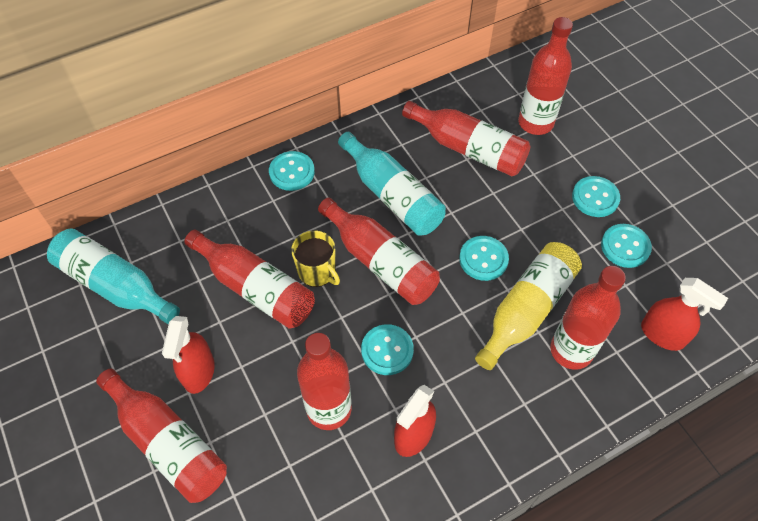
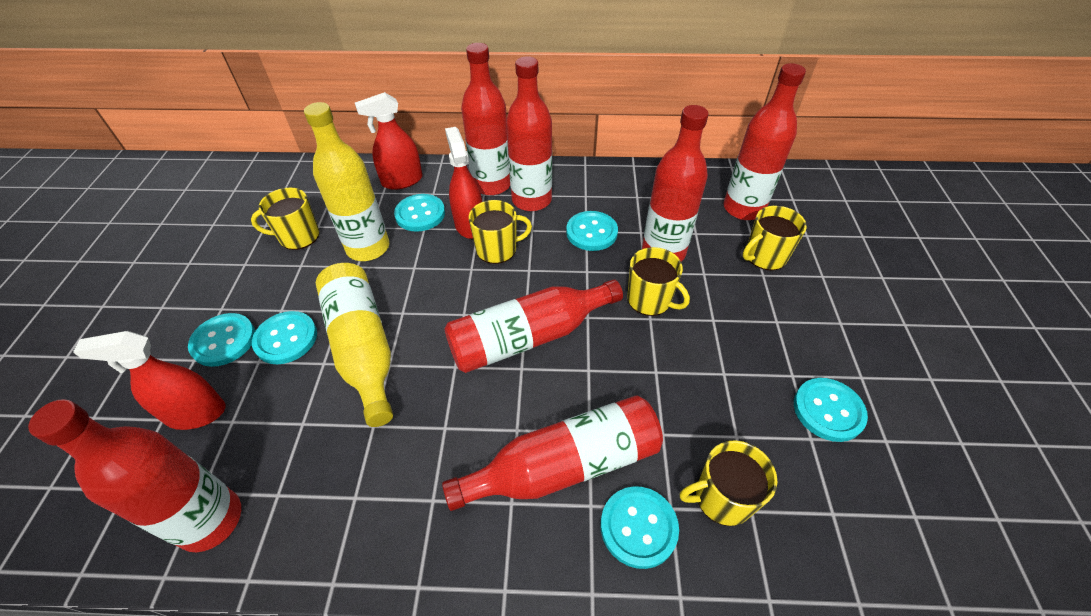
turquoise bottle: 2 -> 0
turquoise button: 5 -> 6
yellow bottle: 1 -> 2
yellow mug: 1 -> 5

